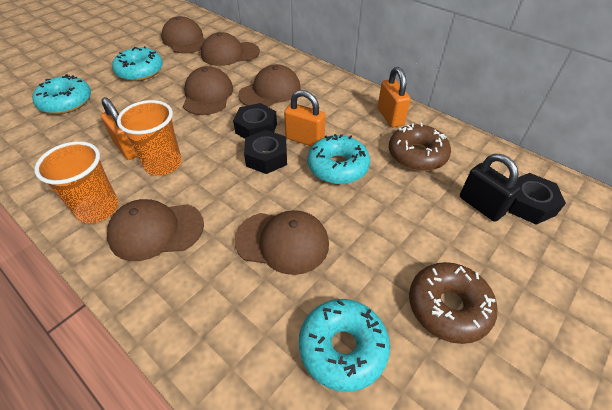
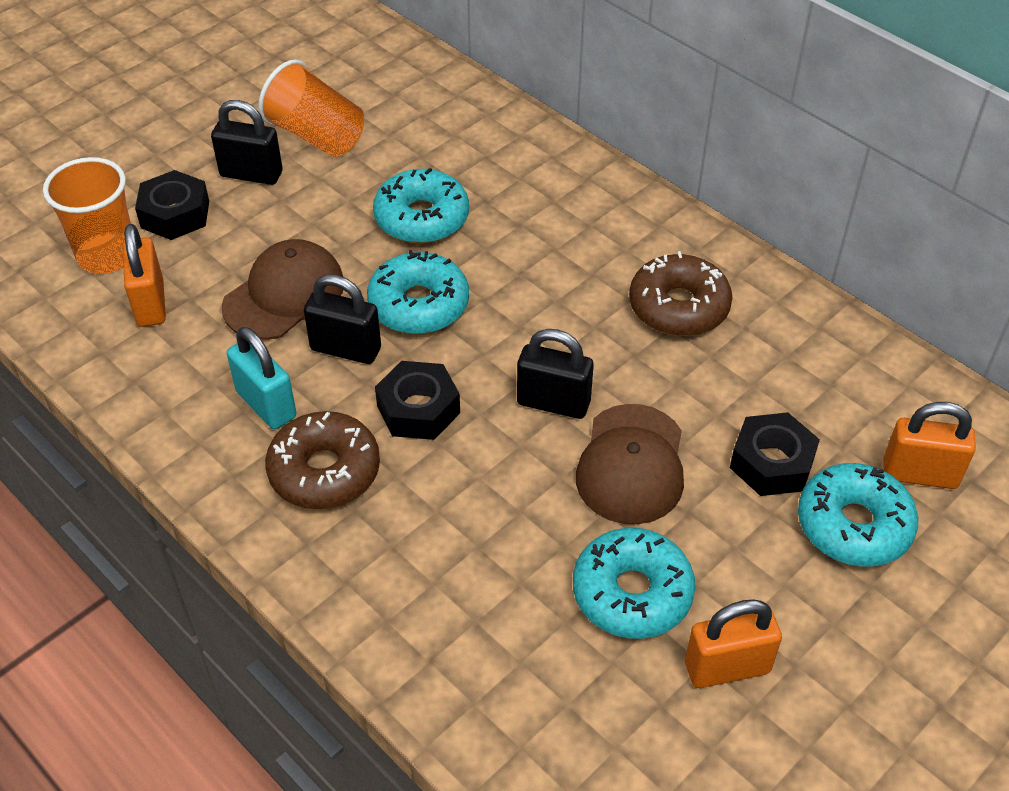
black padlock: 1 -> 3
brown cap: 6 -> 2
turquoise padlock: 0 -> 1

